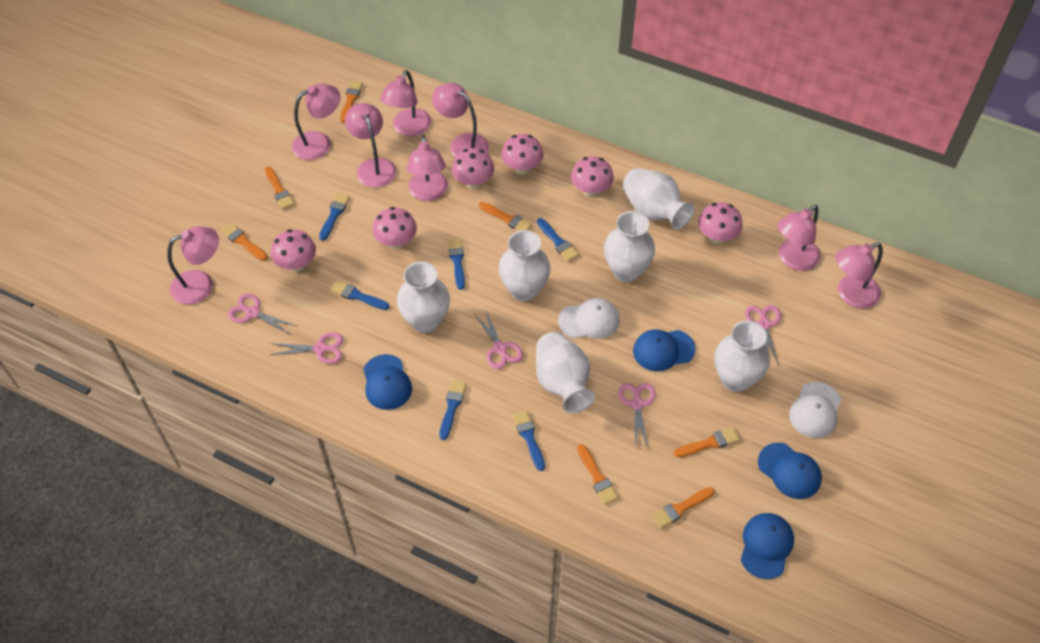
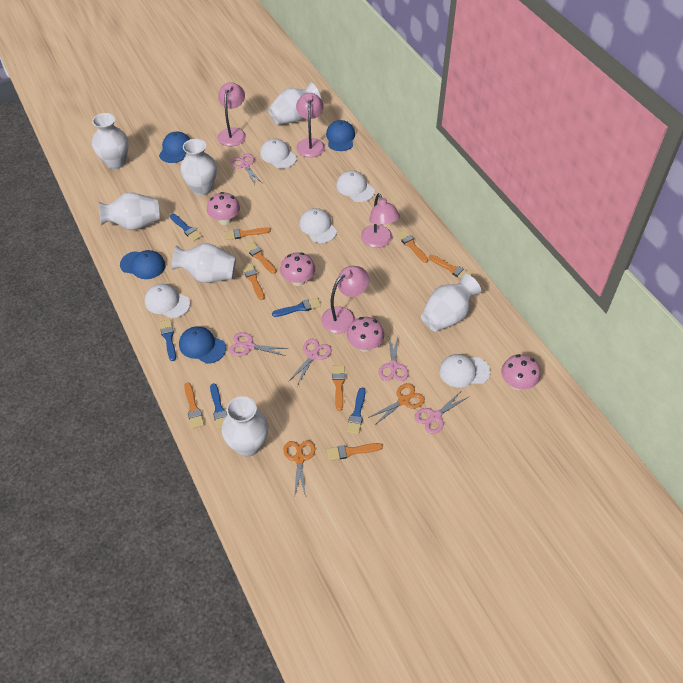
blue brush: 6 -> 5
orange brush: 7 -> 8
orange scissors: 0 -> 2
pink lamp: 8 -> 4
pink mushroom: 6 -> 4
white cap: 2 -> 5
white vase: 6 -> 7

